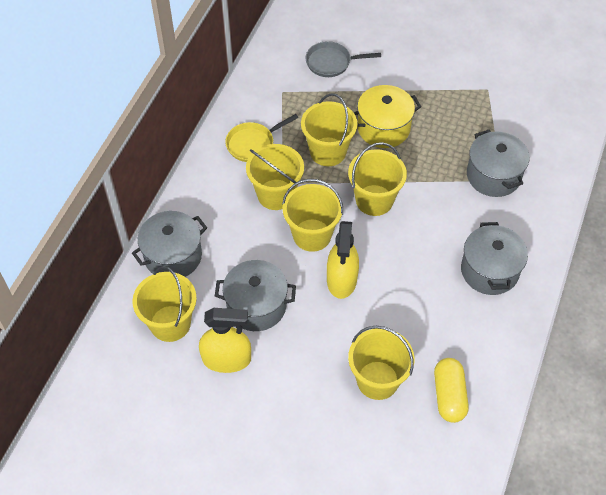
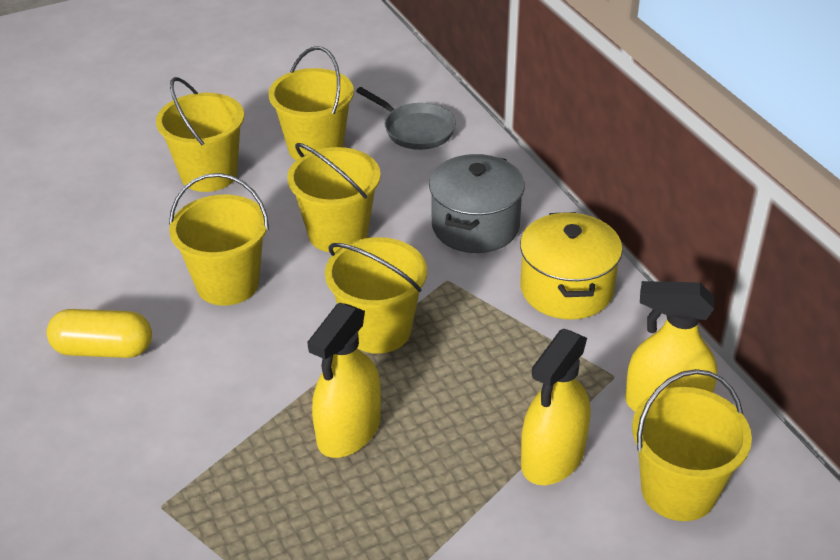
grey pot: 4 -> 1
yellow pan: 1 -> 0
yellow spray bottle: 2 -> 3

